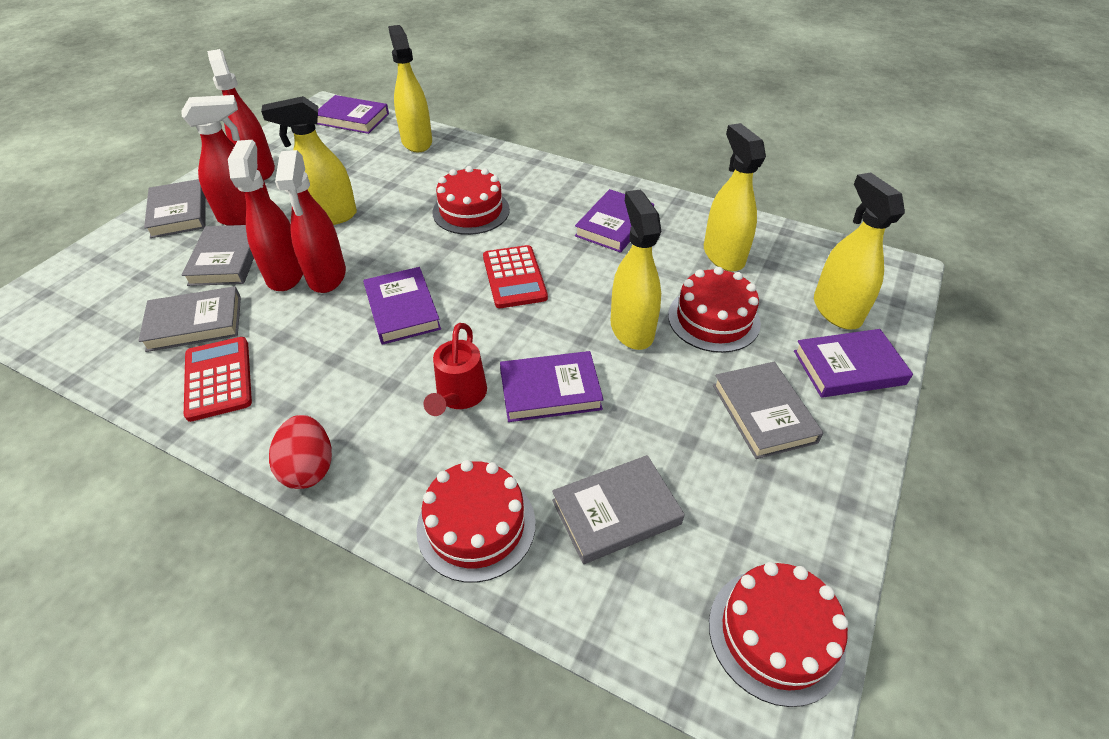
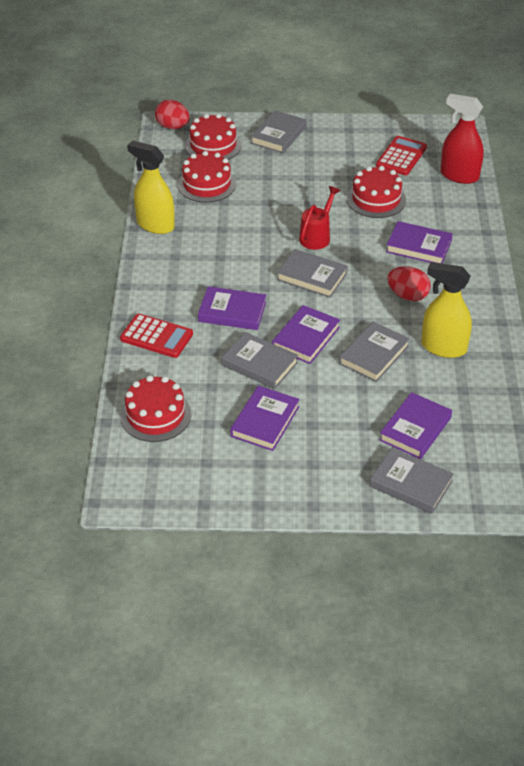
red egg: 1 -> 2
red spray bottle: 4 -> 1
yellow spray bottle: 5 -> 2

